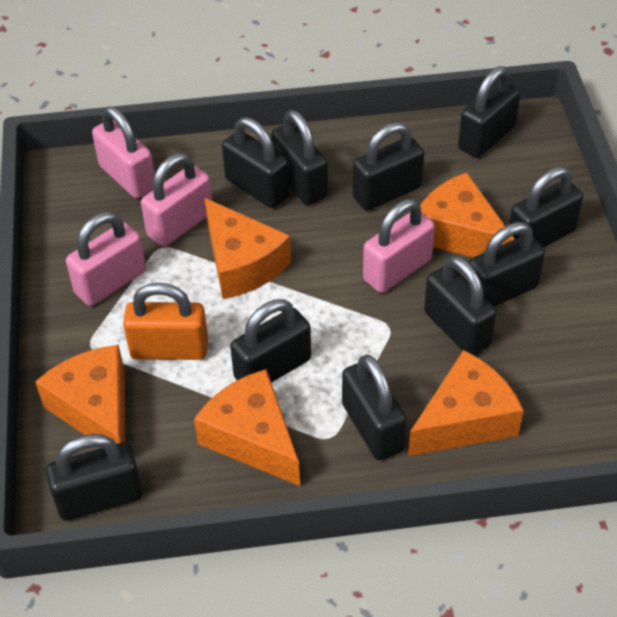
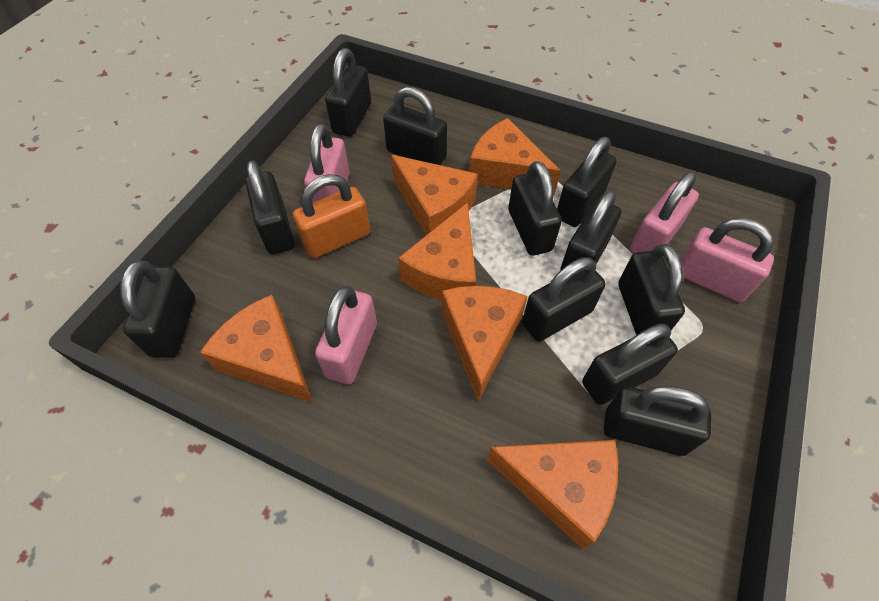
black padlock: 10 -> 11
orange cheese: 5 -> 6

